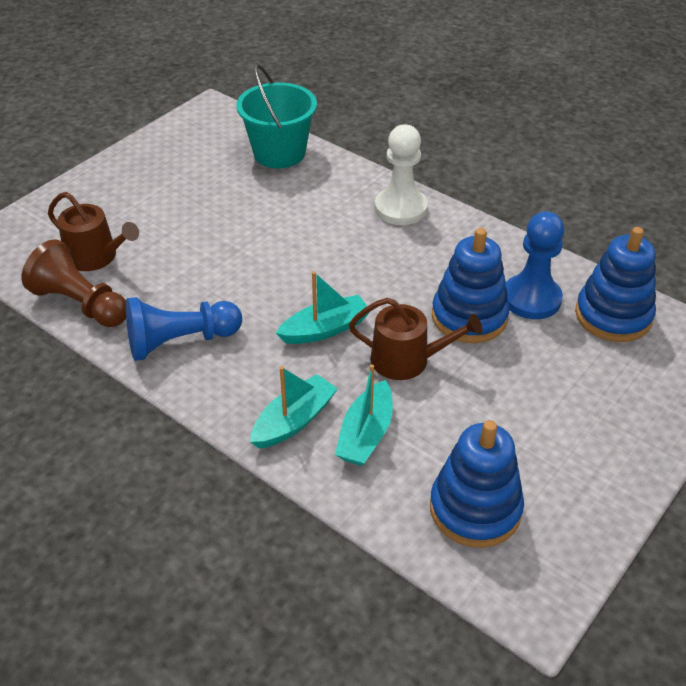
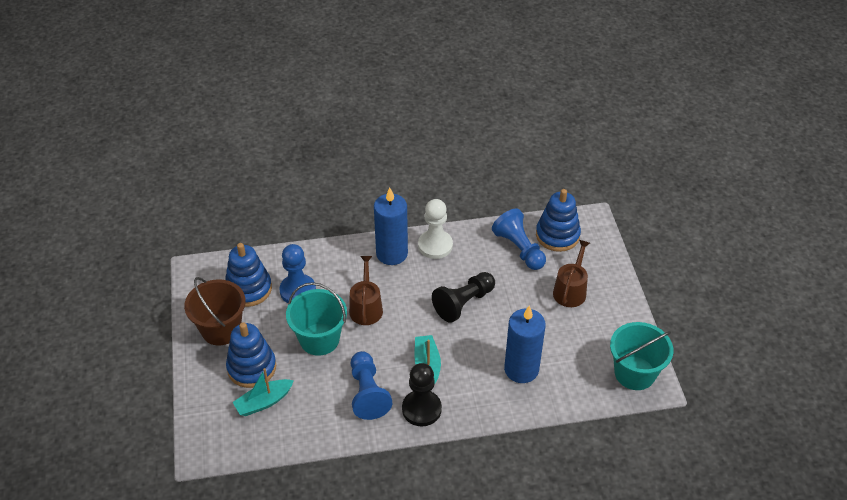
black pawn: 0 -> 2
blue candle: 0 -> 2
blue pawn: 2 -> 3
brown bucket: 0 -> 1
brown pawn: 1 -> 0
turquoise boat: 3 -> 2
turquoise bucket: 1 -> 2

